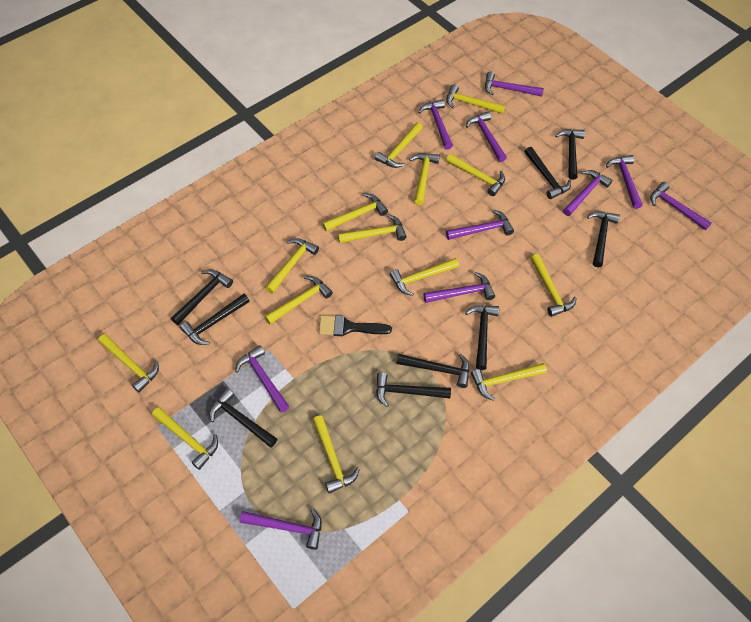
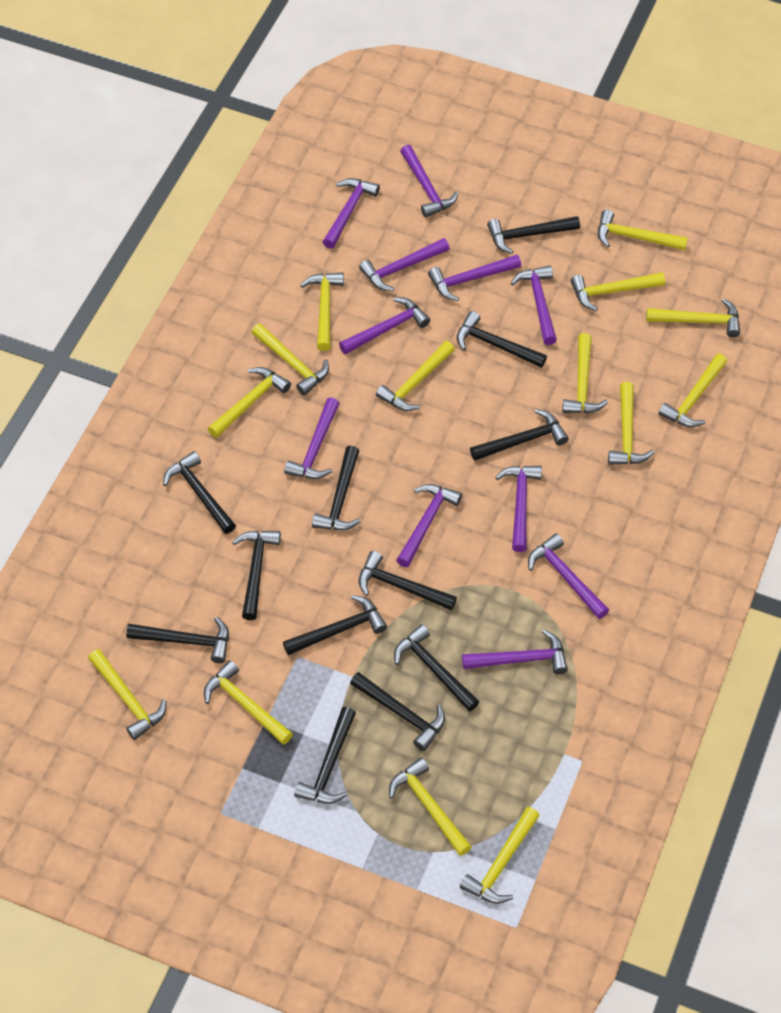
black brush: 1 -> 0
black hammer: 9 -> 12
purple hammer: 10 -> 11

